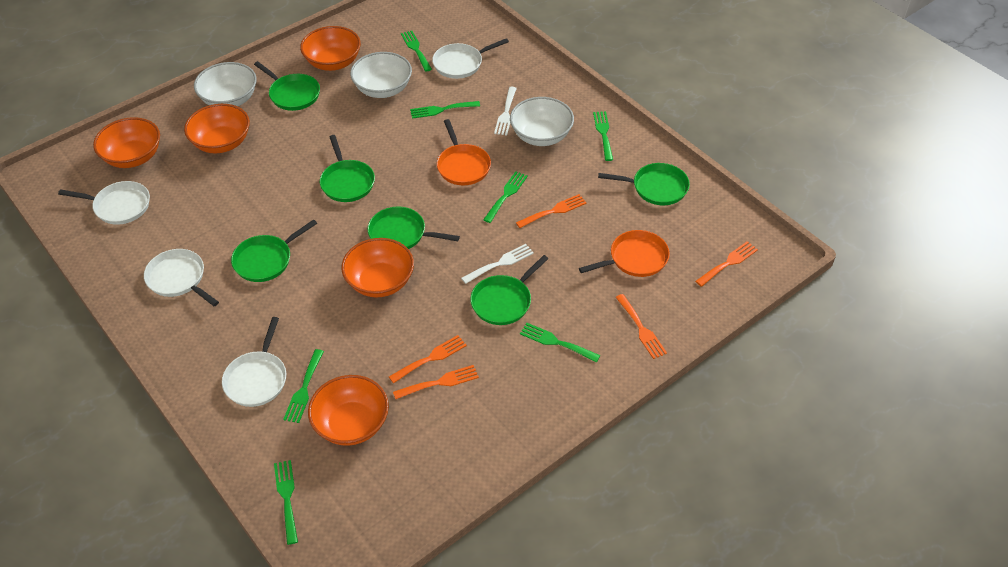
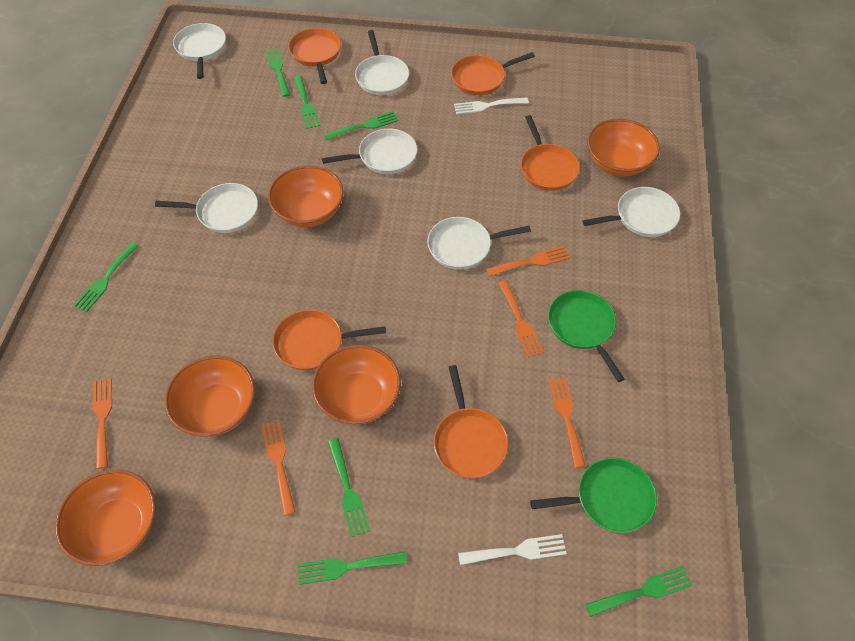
green pan: 6 -> 2
orange pan: 2 -> 5
white bowl: 3 -> 0
white pan: 4 -> 6

